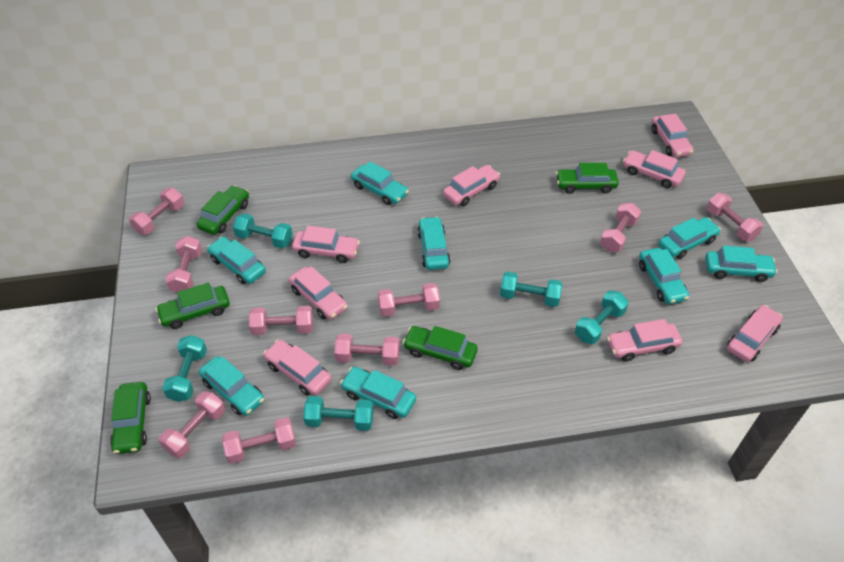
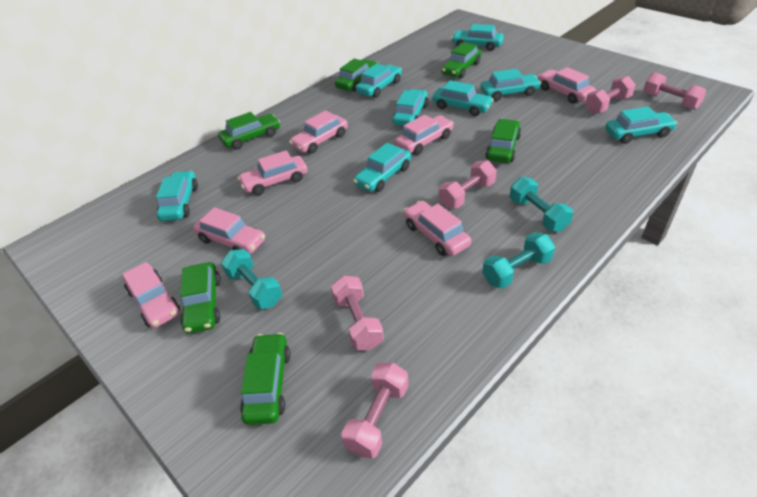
green car: 5 -> 6
pink car: 8 -> 7
pink dumbbell: 9 -> 5
turquoise dumbbell: 5 -> 3

